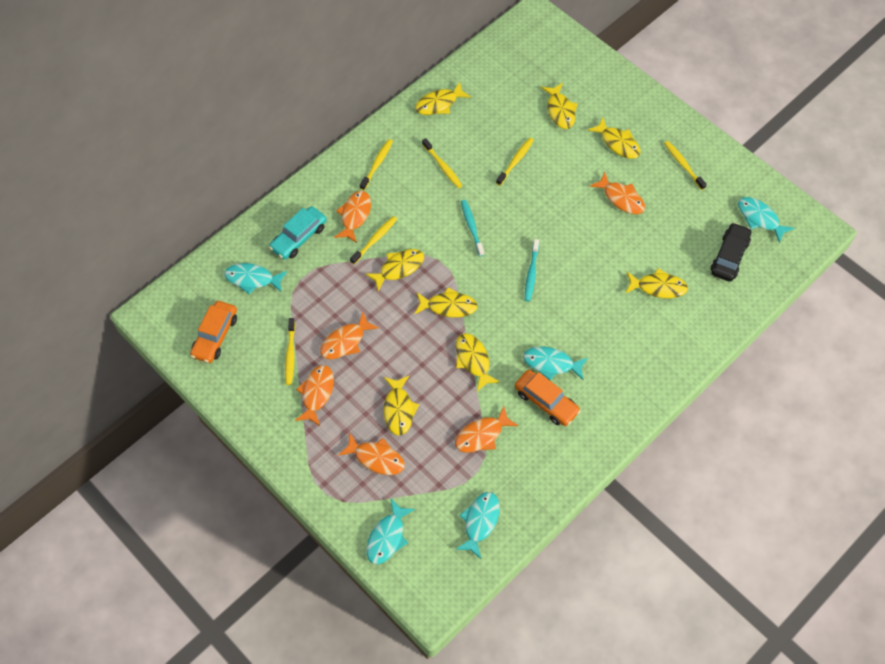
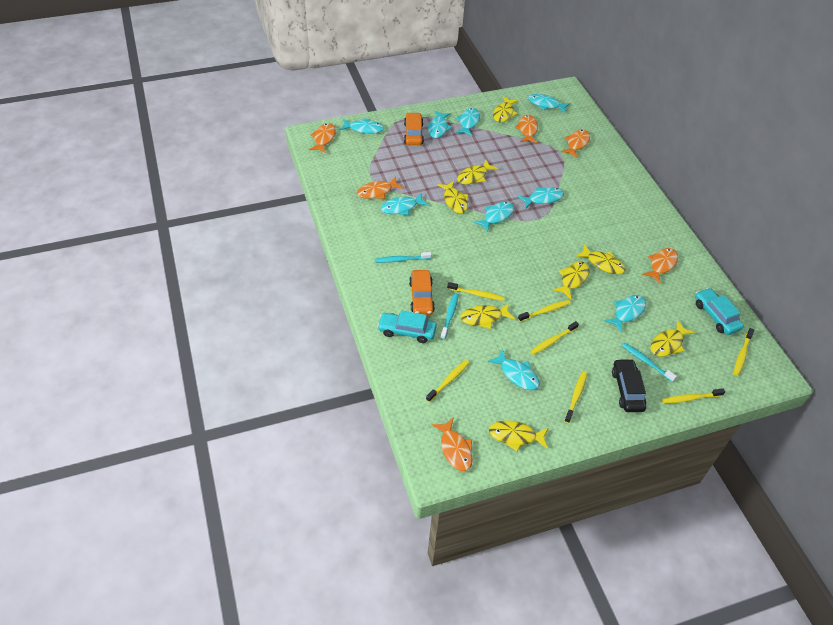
turquoise car: 1 -> 2
turquoise fish: 5 -> 9
turquoise toothbrush: 2 -> 3
yellow toothbrush: 6 -> 7

